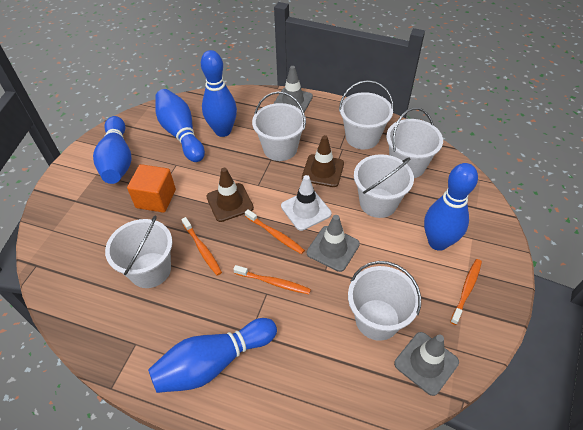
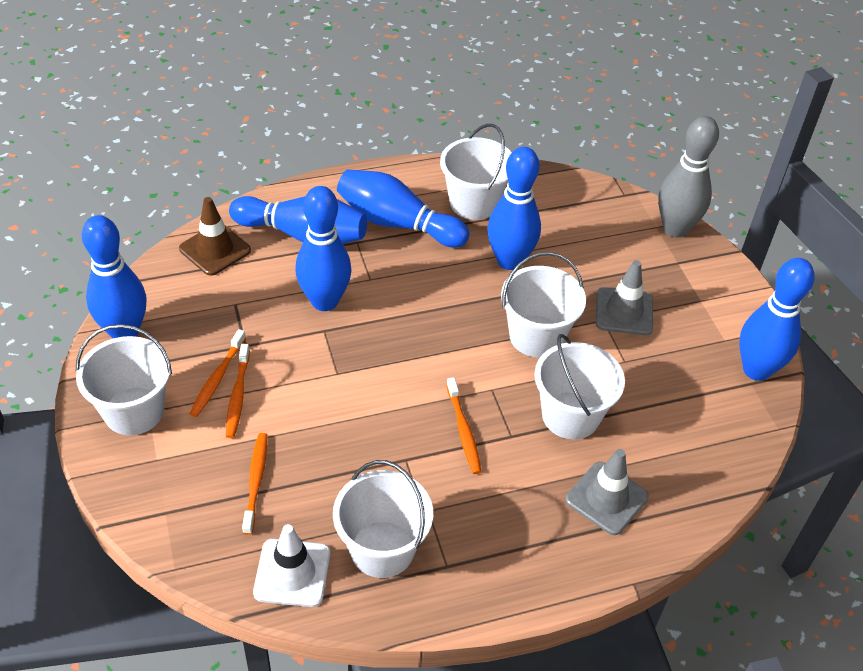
blue bowling pin: 5 -> 6
brown traffic cone: 2 -> 1
grey bowling pin: 0 -> 1
grey traffic cone: 3 -> 2
orange cube: 1 -> 0
white bucket: 6 -> 5

